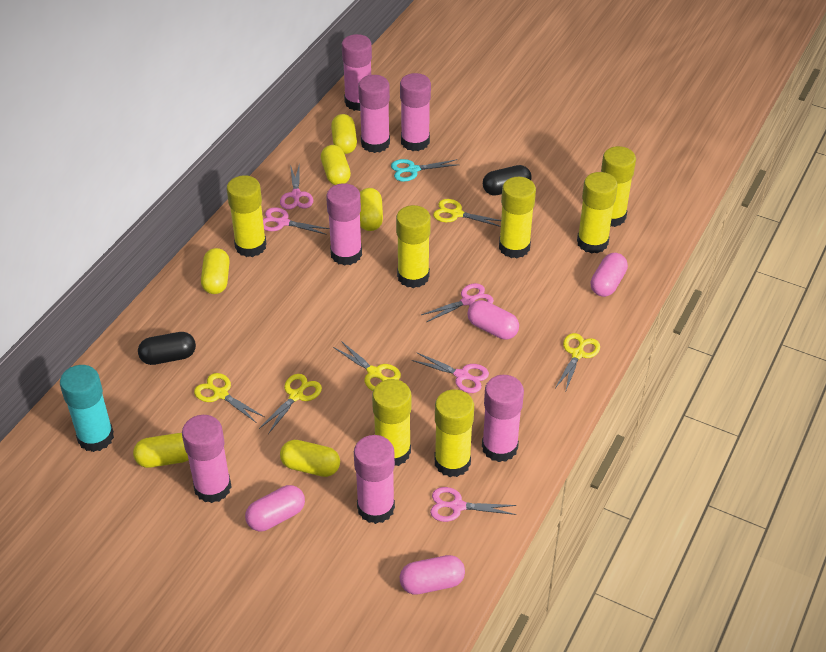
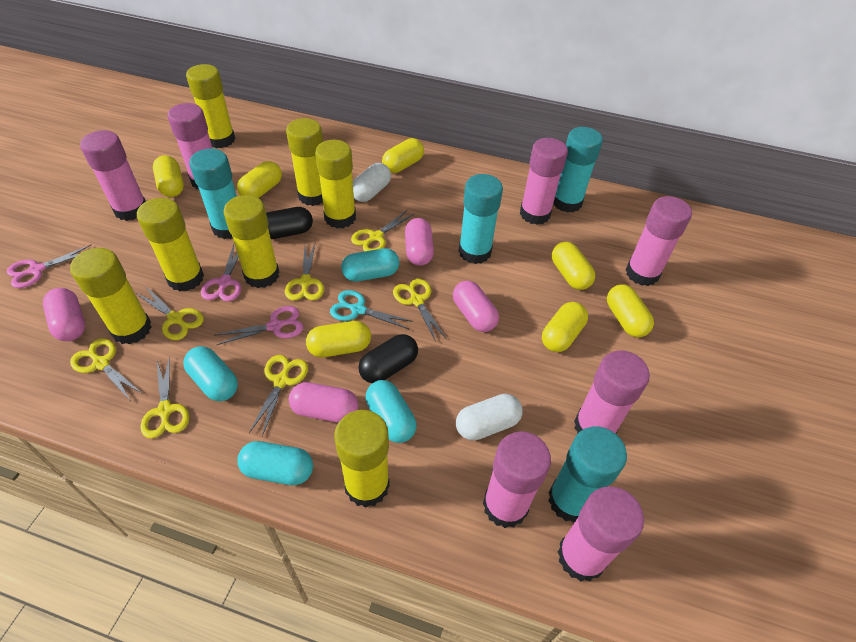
pink scissors: 5 -> 3
turquoise capsule: 0 -> 4
turquoise glue stick: 1 -> 4
white capsule: 0 -> 2
yellow capsule: 6 -> 7
yellow scissors: 5 -> 7

